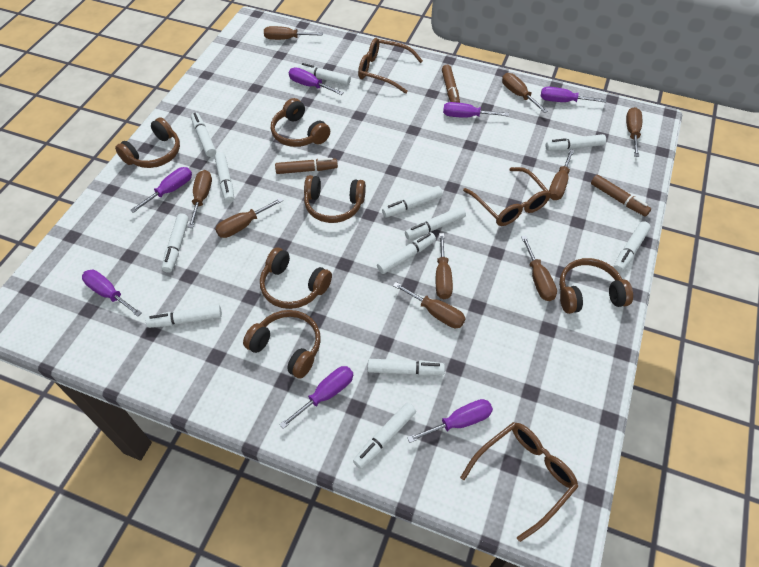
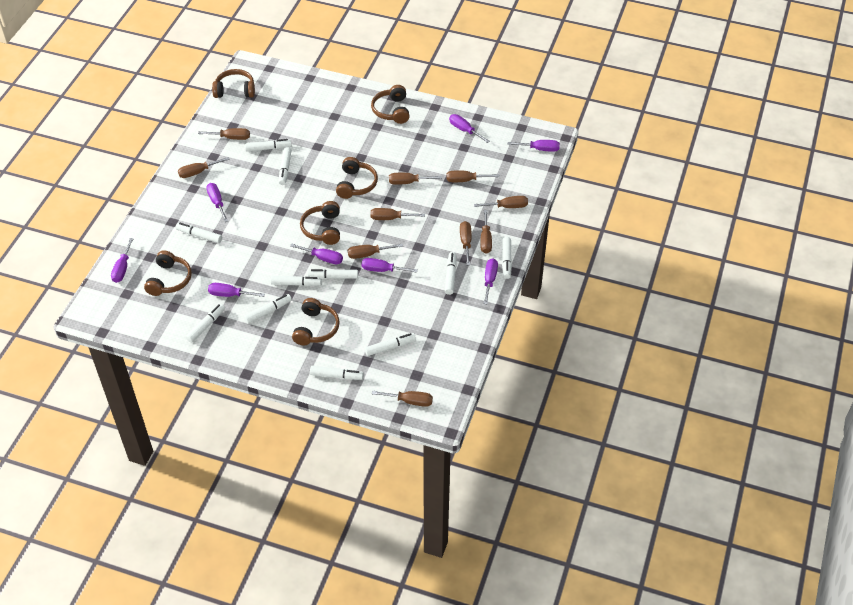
brown glasses: 3 -> 0
brown marker: 3 -> 0
brown screwdriver: 9 -> 10
purple screwdriver: 7 -> 8
white marker: 12 -> 11

